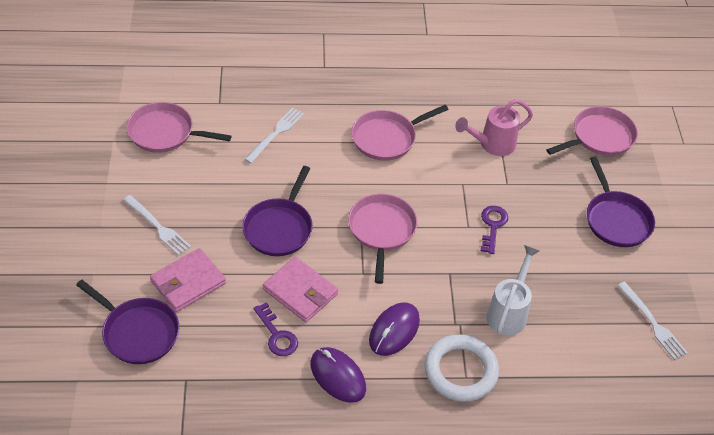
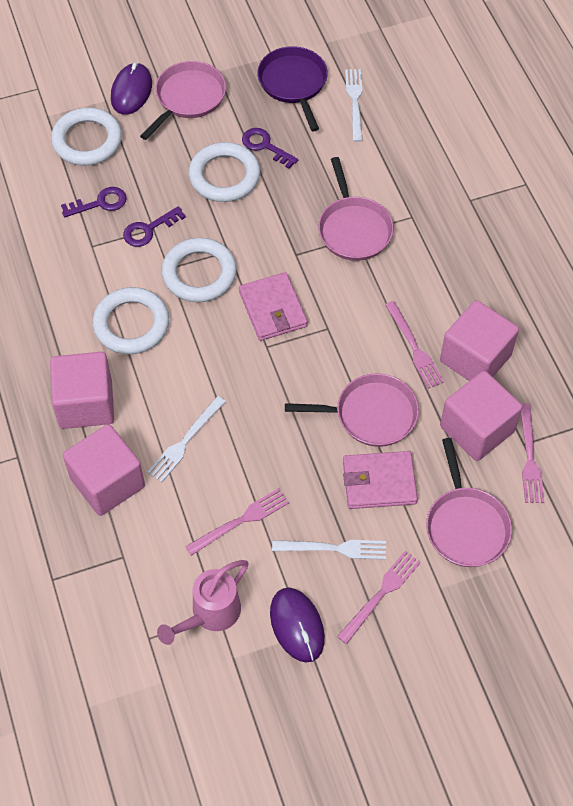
pink cube: 0 -> 4
pink fork: 0 -> 4
purple key: 2 -> 3
purple pan: 3 -> 1
white ring: 1 -> 4
white watering can: 1 -> 0

